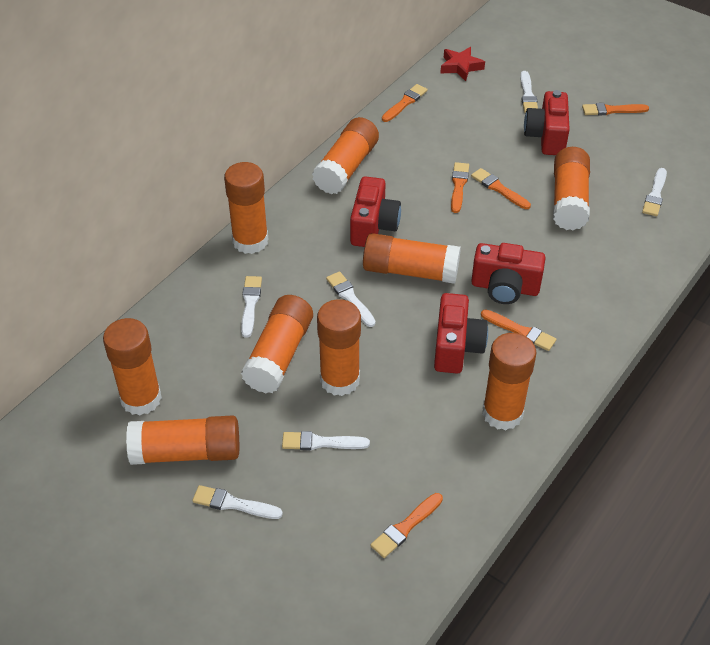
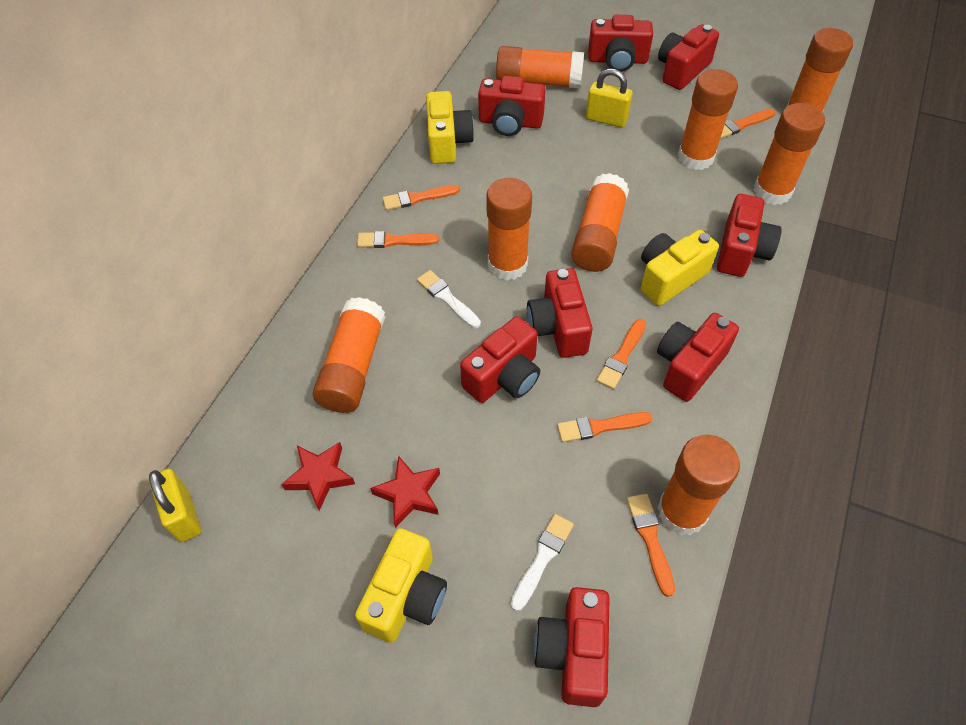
orange glue stick: 9 -> 8
red camera: 4 -> 8
red star: 1 -> 2
white brush: 6 -> 2
yellow camera: 0 -> 3
yellow padlock: 0 -> 2

